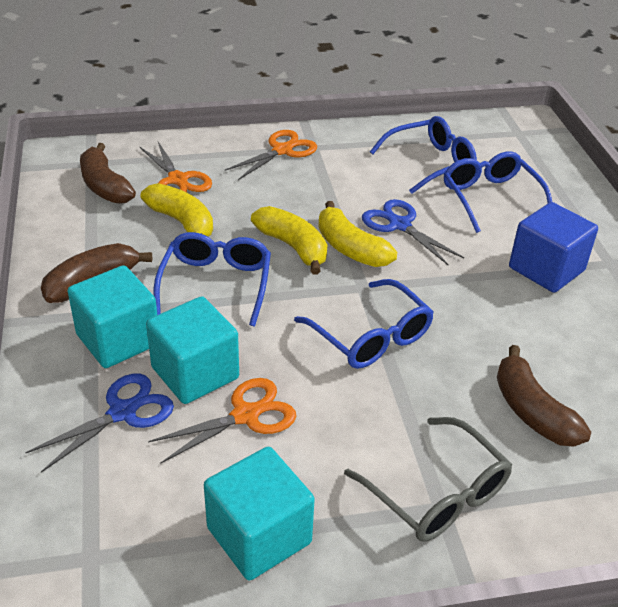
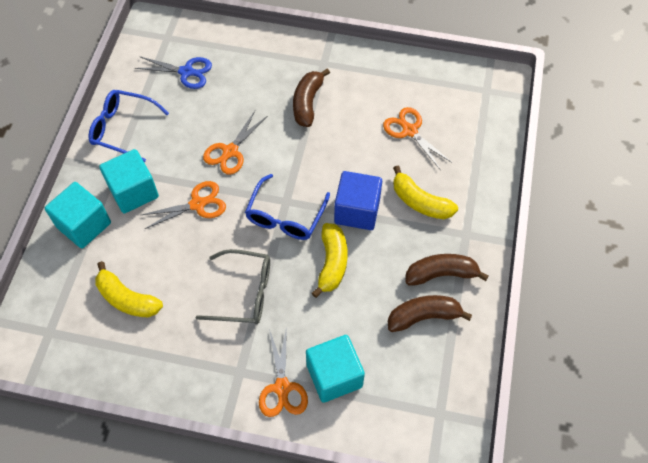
blue glasses: 4 -> 2
blue scissors: 2 -> 1
orange scissors: 3 -> 4

